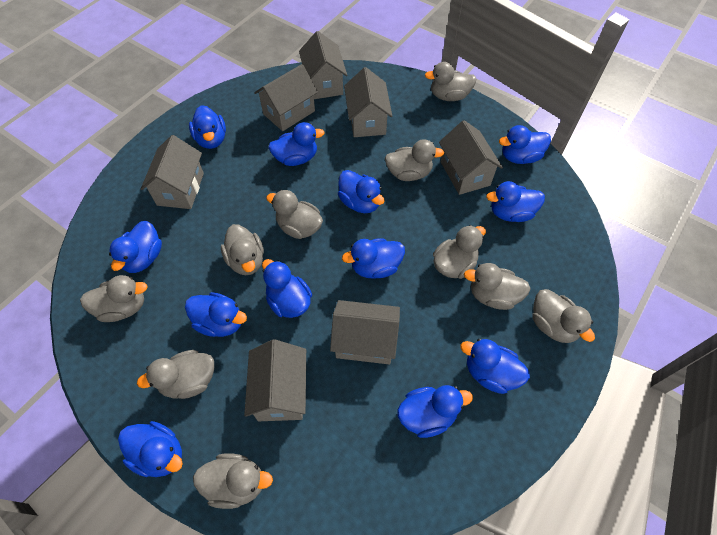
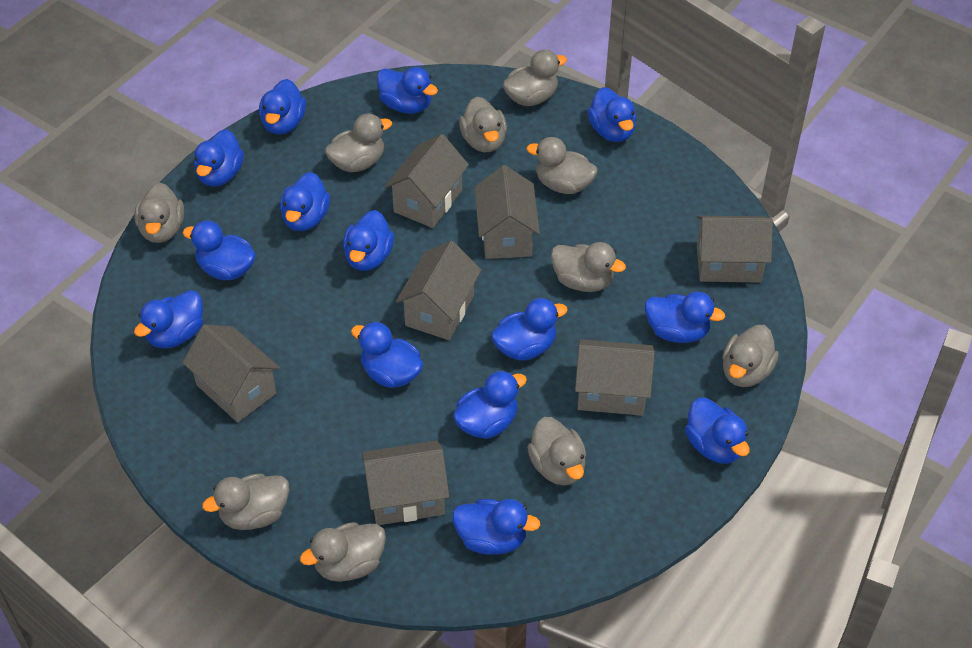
blue duck: 12 -> 14

